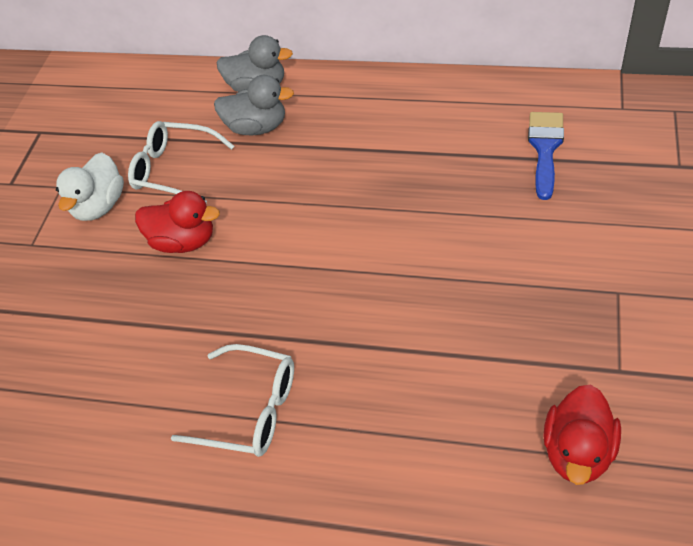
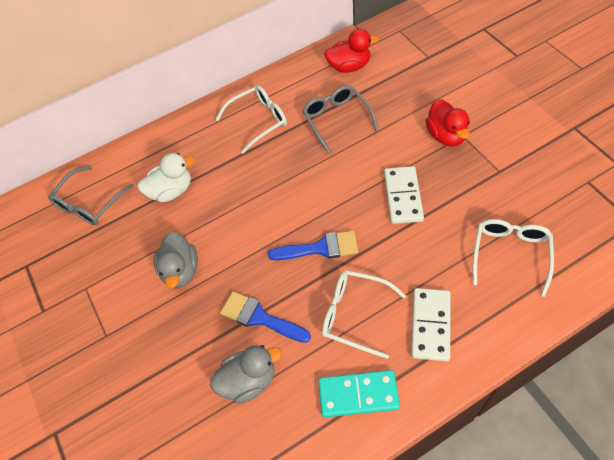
blue brush: 1 -> 2
grey glasses: 0 -> 2
turquoise domino: 0 -> 1
white domino: 0 -> 2
white glasses: 2 -> 3

